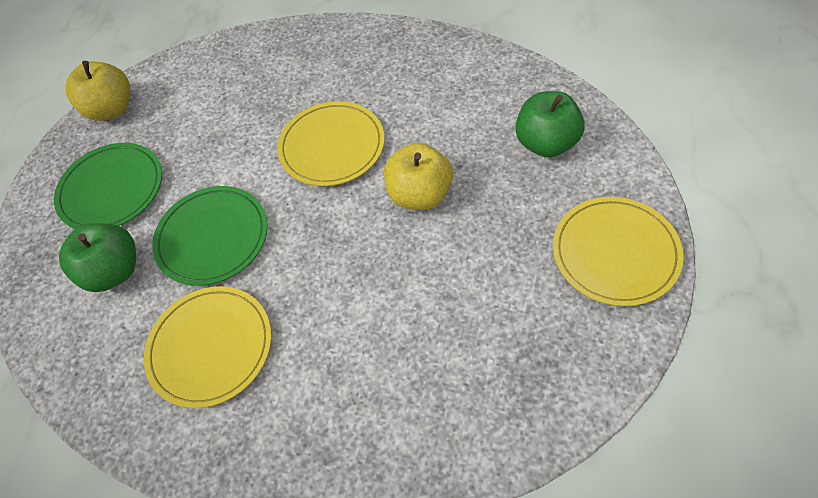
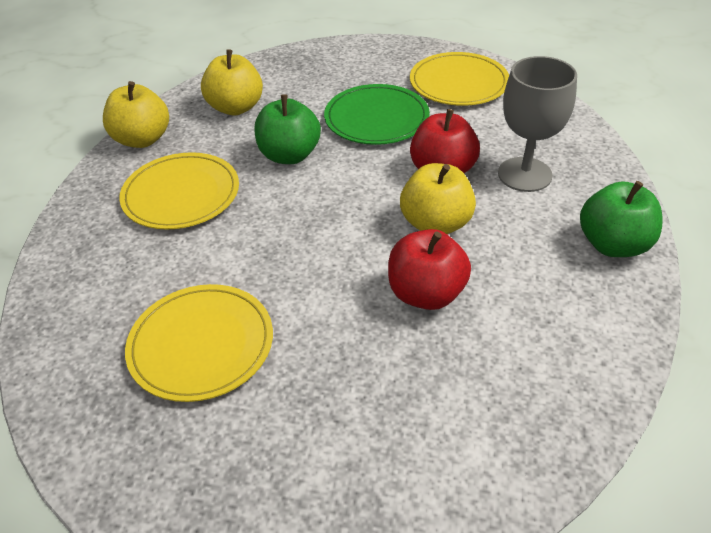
green plate: 2 -> 1
grey goblet: 0 -> 1
red apple: 0 -> 2
yellow apple: 2 -> 3

